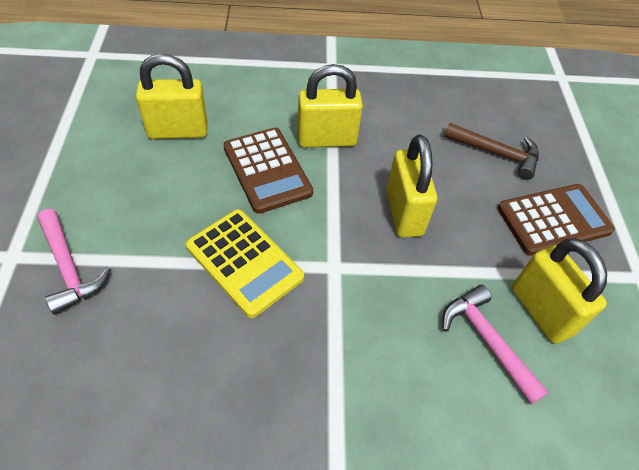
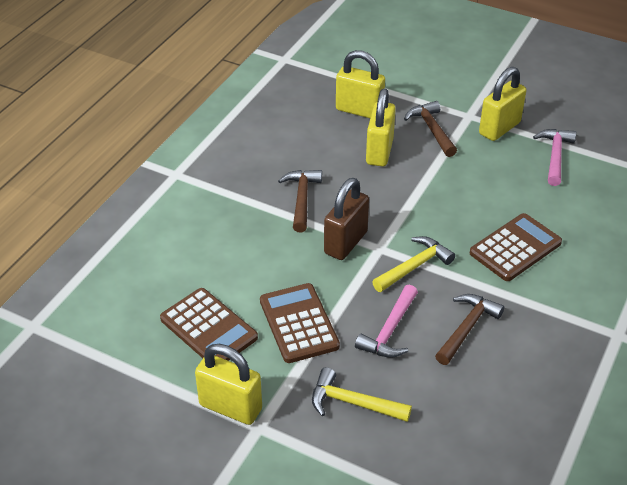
brown calculator: 2 -> 3
brown hammer: 1 -> 3
brown padlock: 0 -> 1
yellow calculator: 1 -> 0
yellow hammer: 0 -> 2

